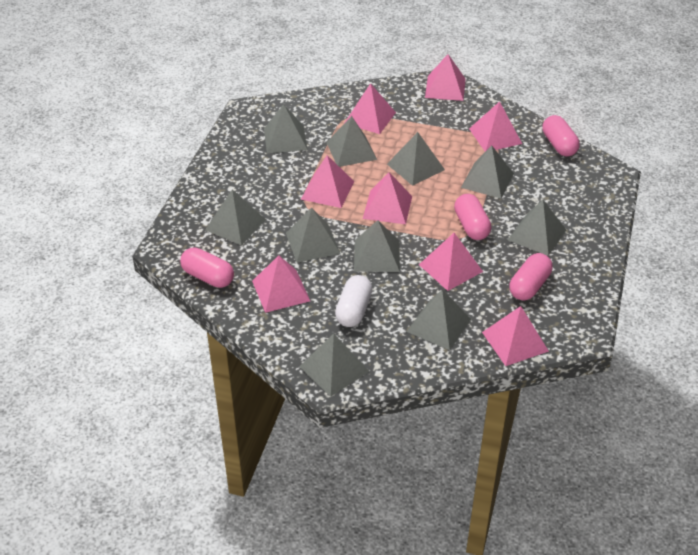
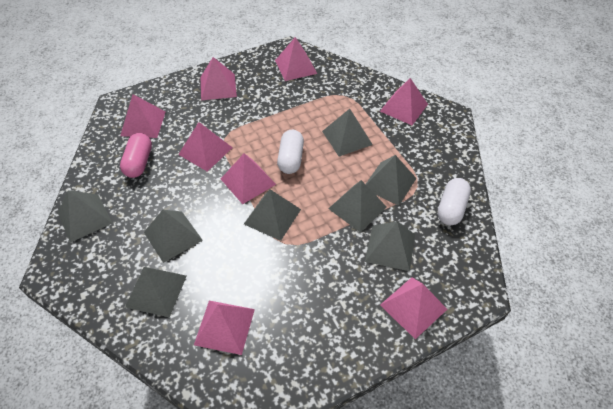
grey pyramid: 10 -> 8
pink capsule: 4 -> 1
white capsule: 1 -> 2

